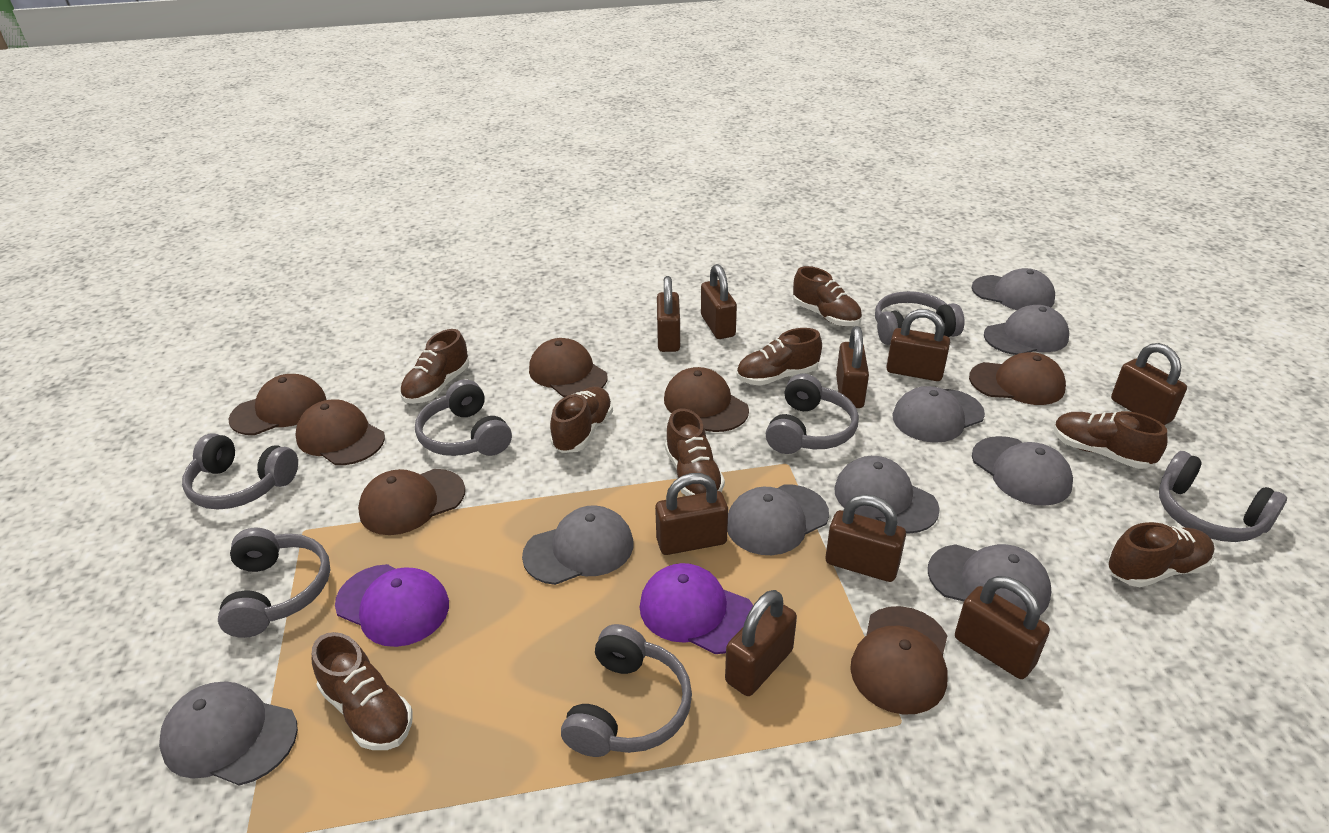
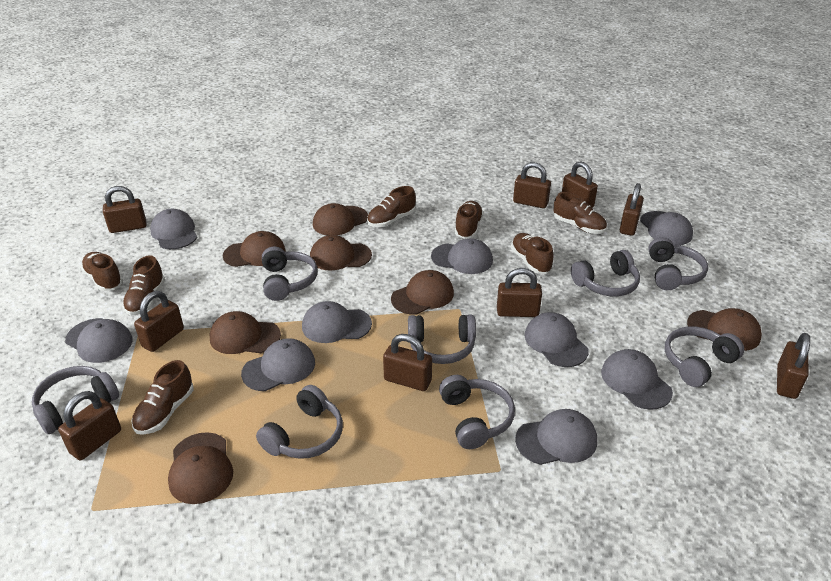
brown shoe: 8 -> 7
grey headphones: 7 -> 8
purple cap: 2 -> 0

